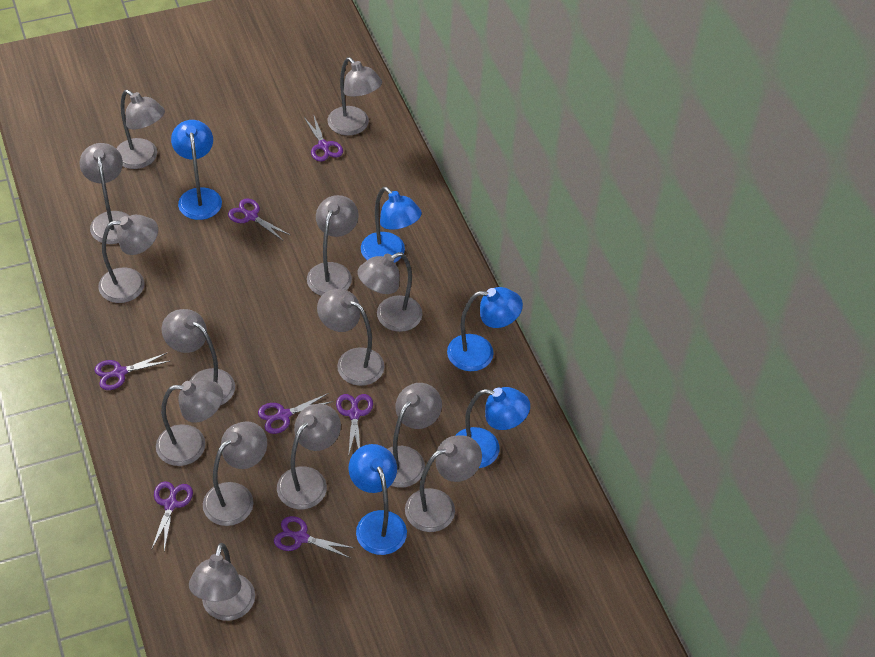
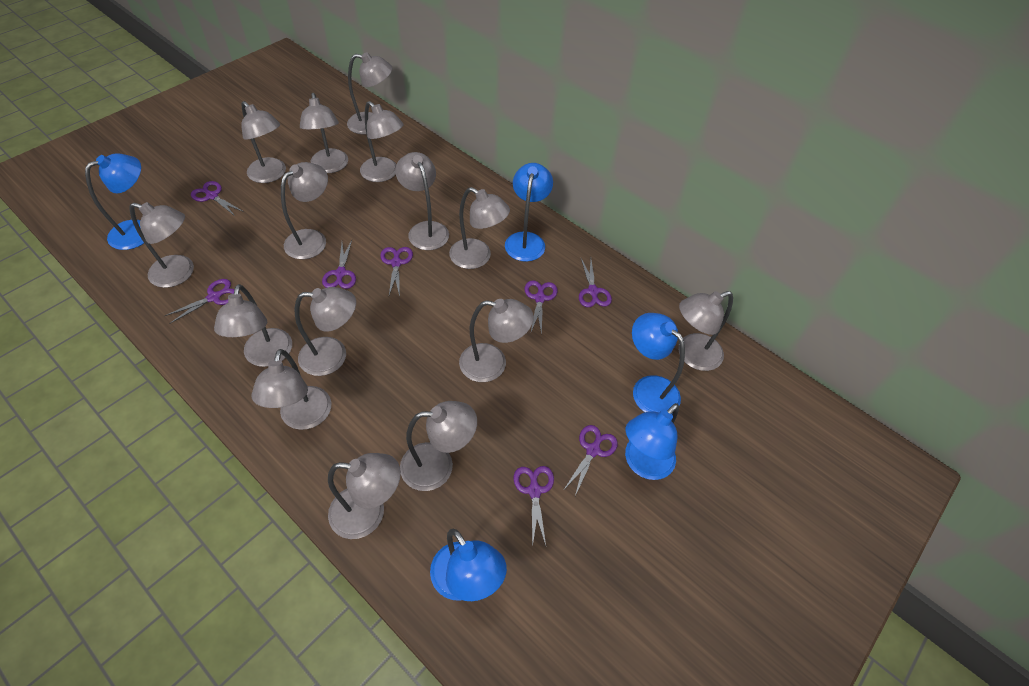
grey lamp: 14 -> 15
purple scissors: 7 -> 8

